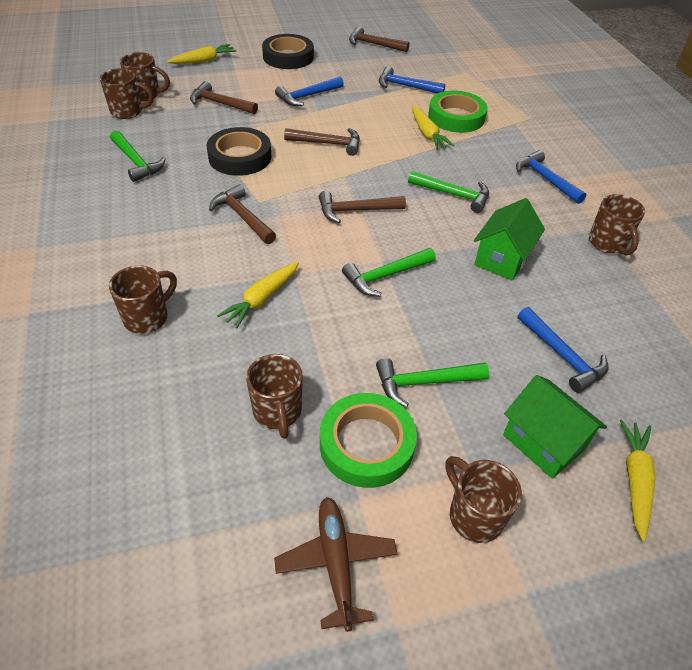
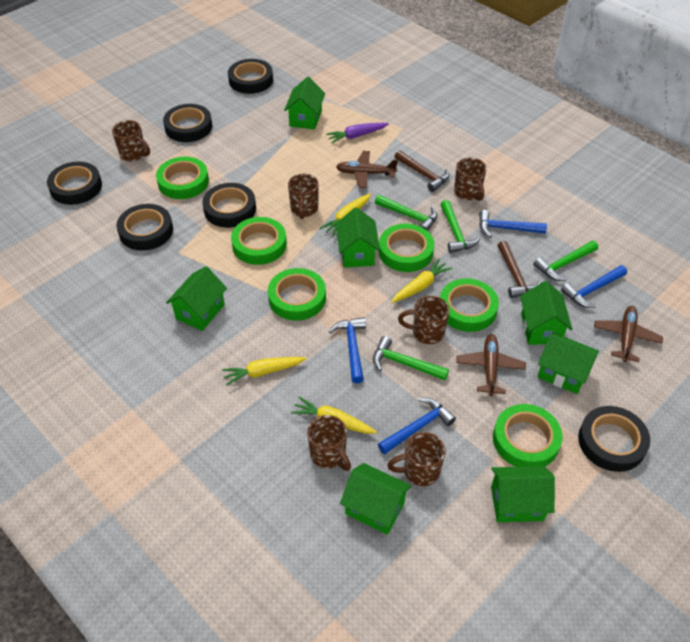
black tape: 2 -> 6
brown hammer: 5 -> 2
brown plane: 1 -> 3
green house: 2 -> 7
green tape: 2 -> 6
purple carrot: 0 -> 1

